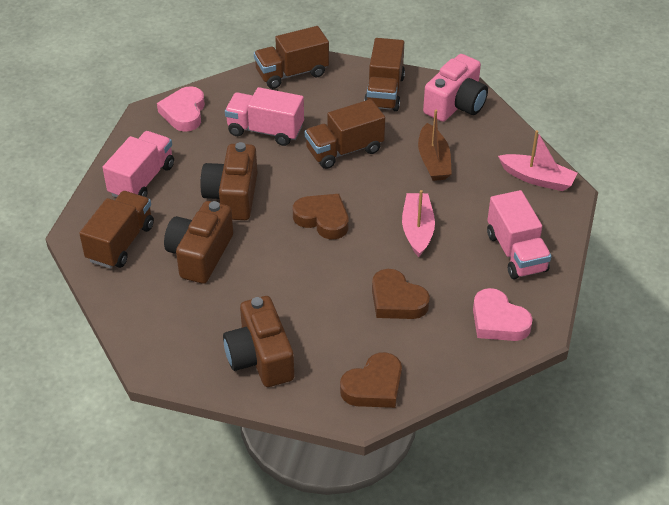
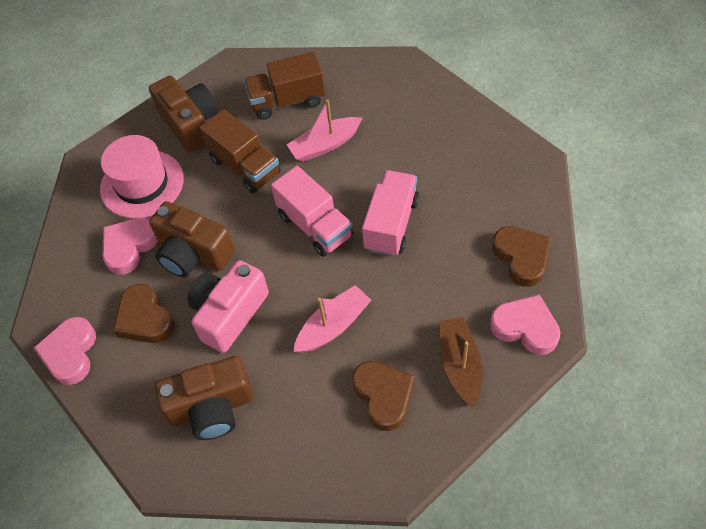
brown truck: 4 -> 2
pink hat: 0 -> 1
pink heart: 2 -> 3
pink truck: 3 -> 2

